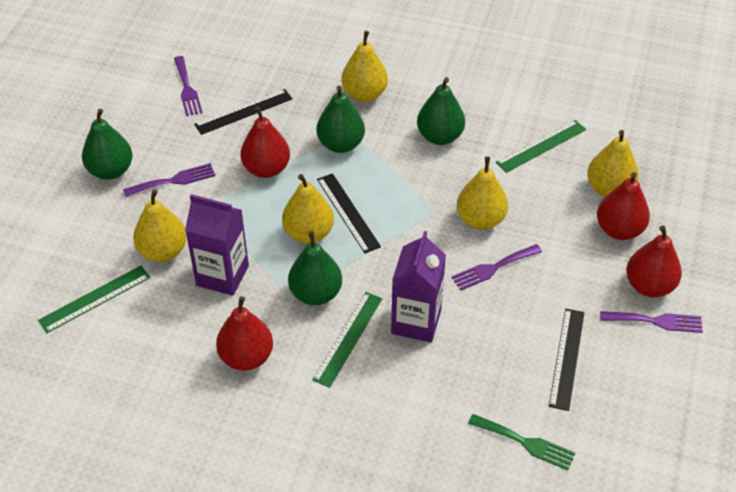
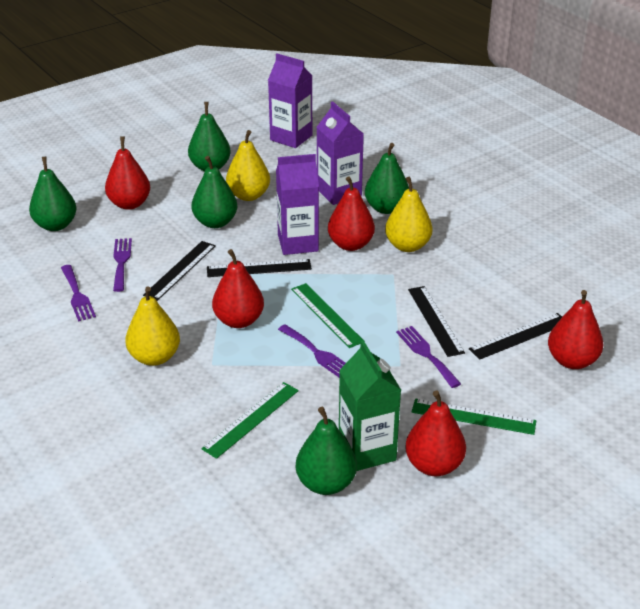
black ruler: 3 -> 4
green carton: 0 -> 1
green fork: 1 -> 0
green pear: 4 -> 5
purple carton: 2 -> 3
red pear: 4 -> 5
yellow pear: 5 -> 3

